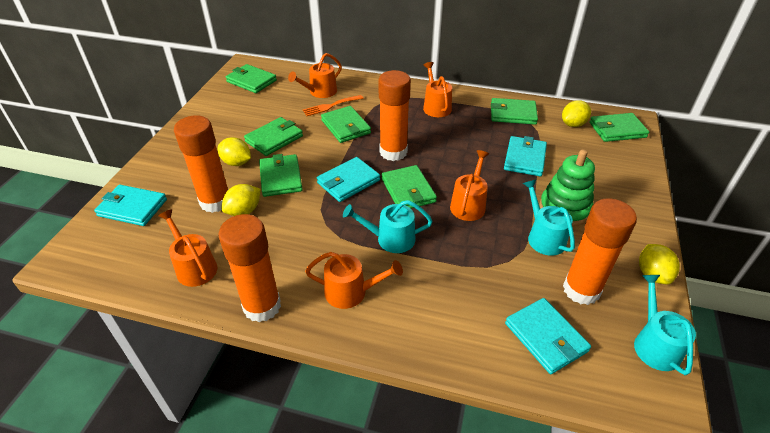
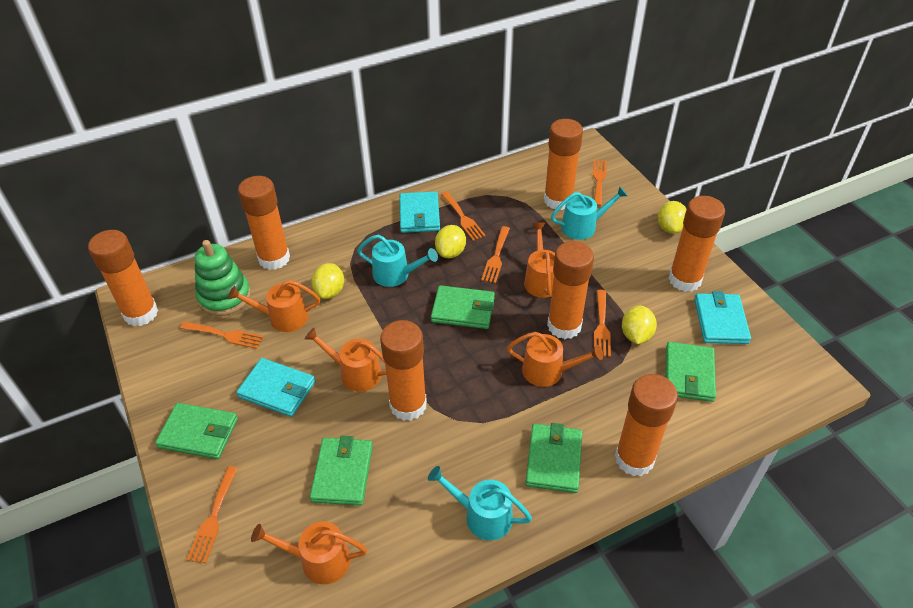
green wallet: 7 -> 5
orange fork: 1 -> 6
orange glue stick: 4 -> 7
turquoise wallet: 4 -> 3

